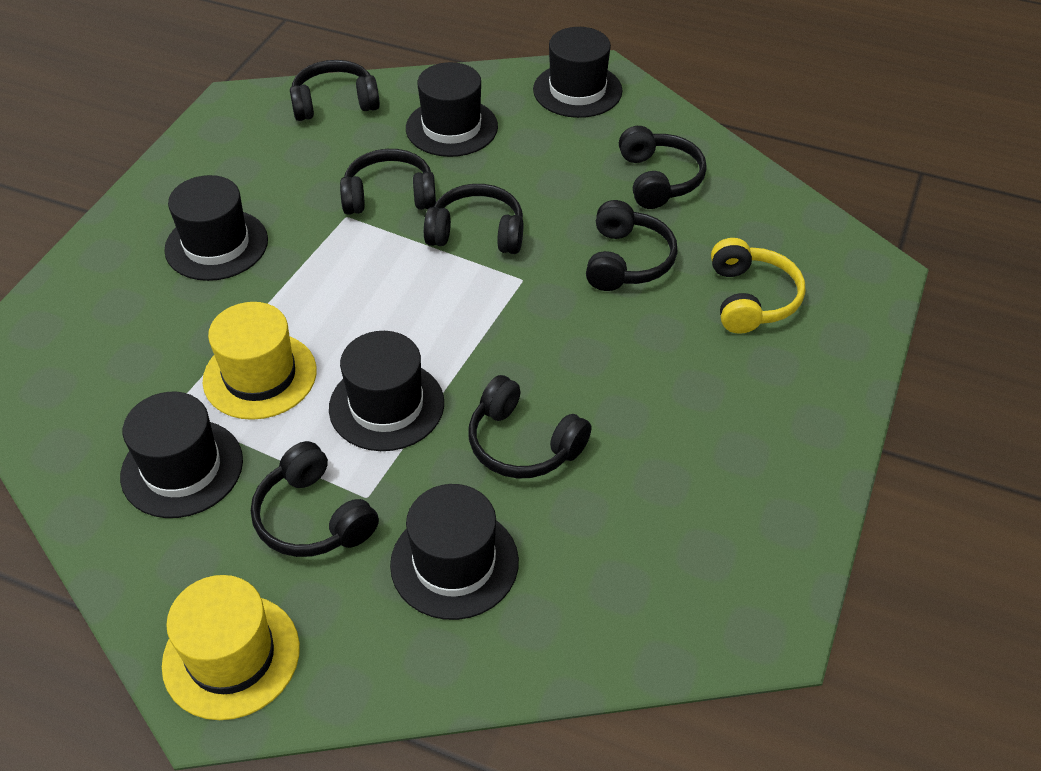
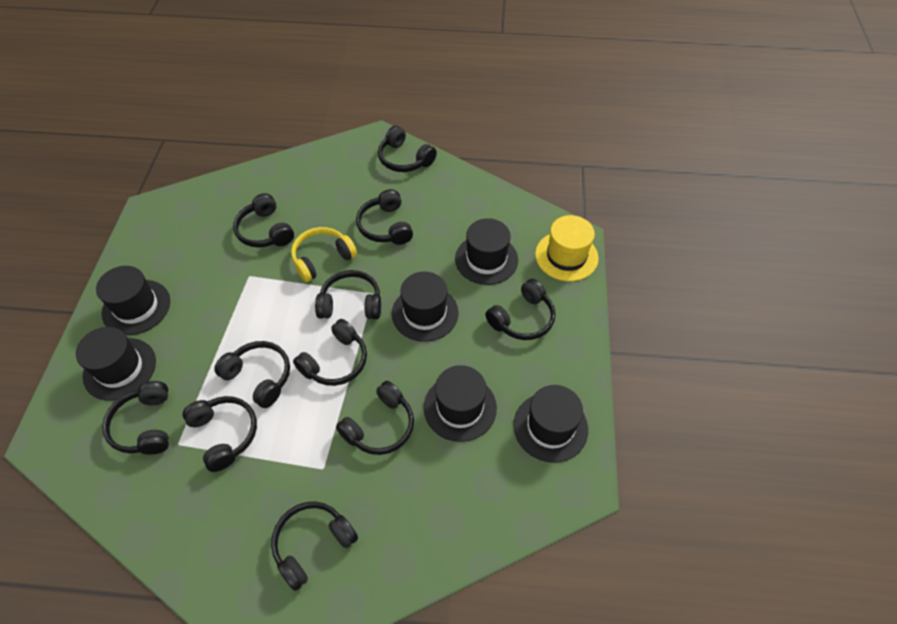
black headphones: 7 -> 11
yellow hat: 2 -> 1

